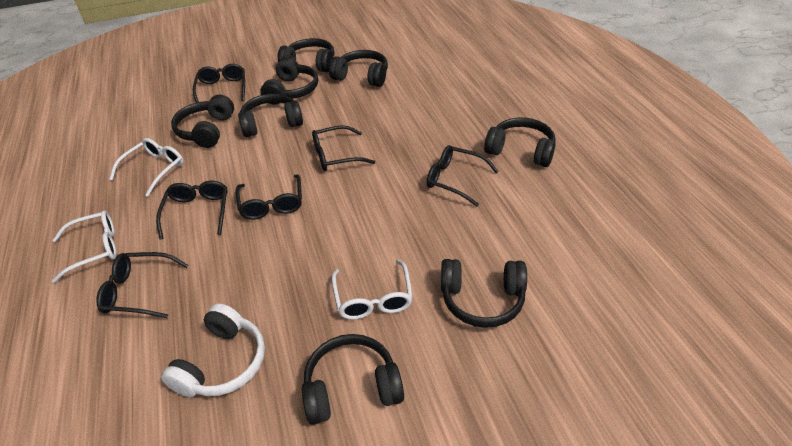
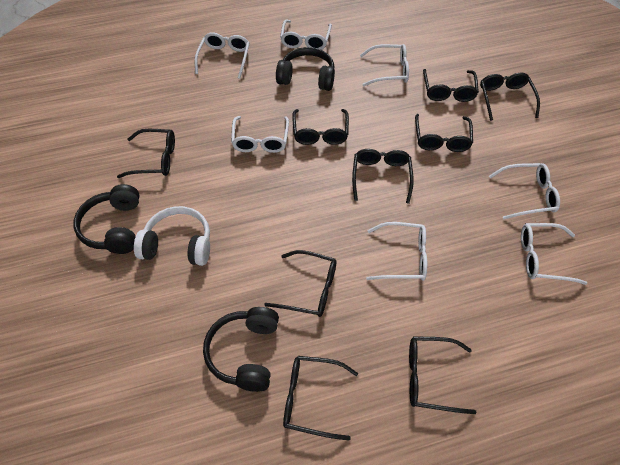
black glasses: 6 -> 9
black headphones: 8 -> 3
white glasses: 3 -> 7

